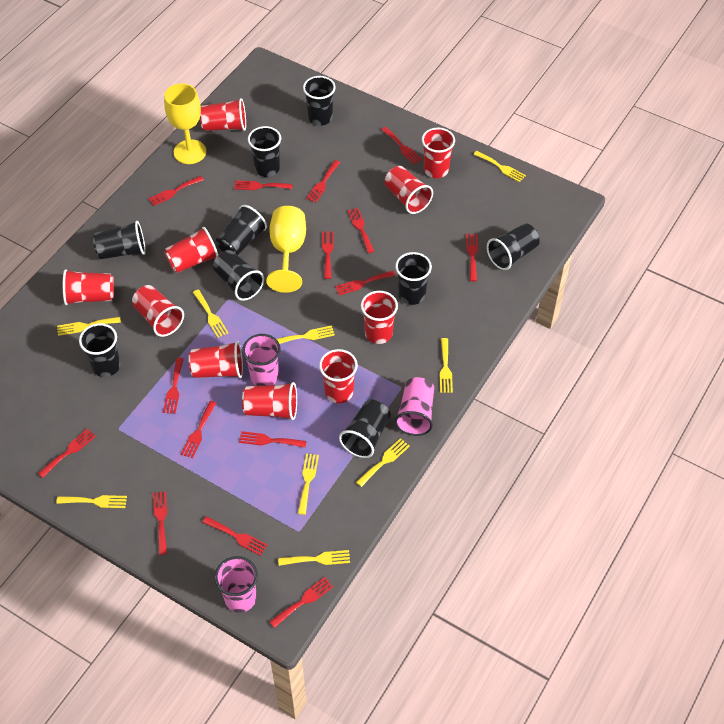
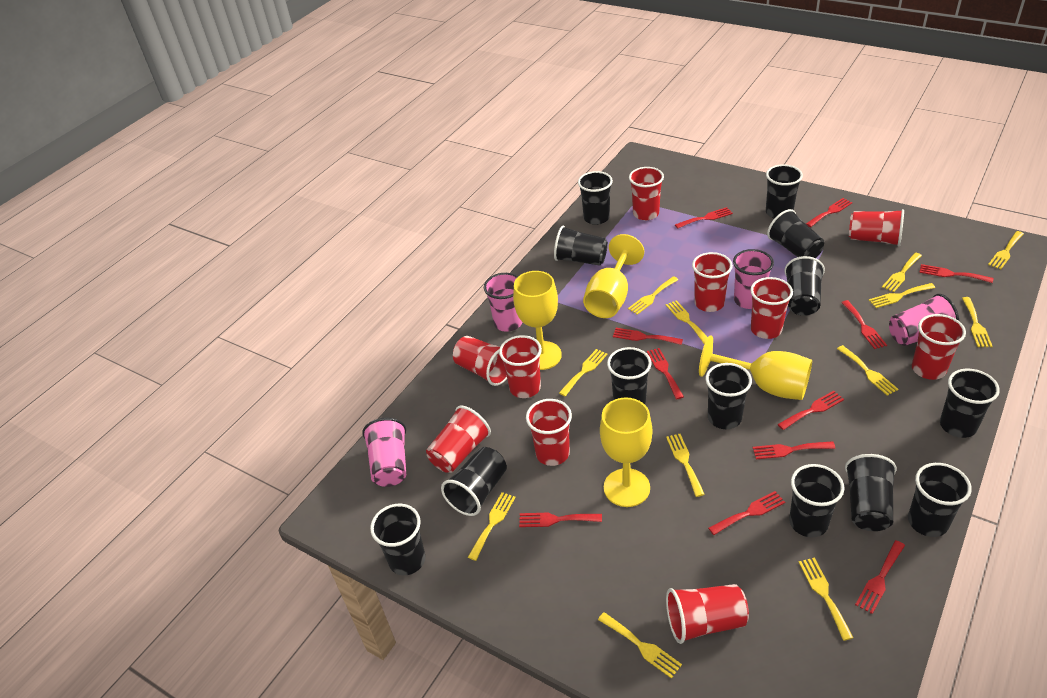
black cup: 9 -> 13
pink cup: 3 -> 4
red fork: 15 -> 11
yellow fork: 9 -> 12
yellow goblet: 2 -> 4

